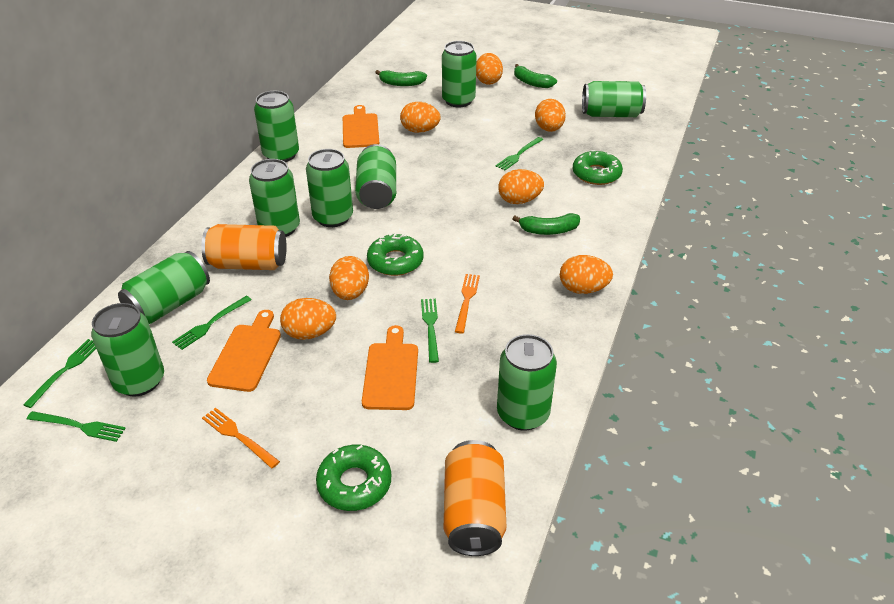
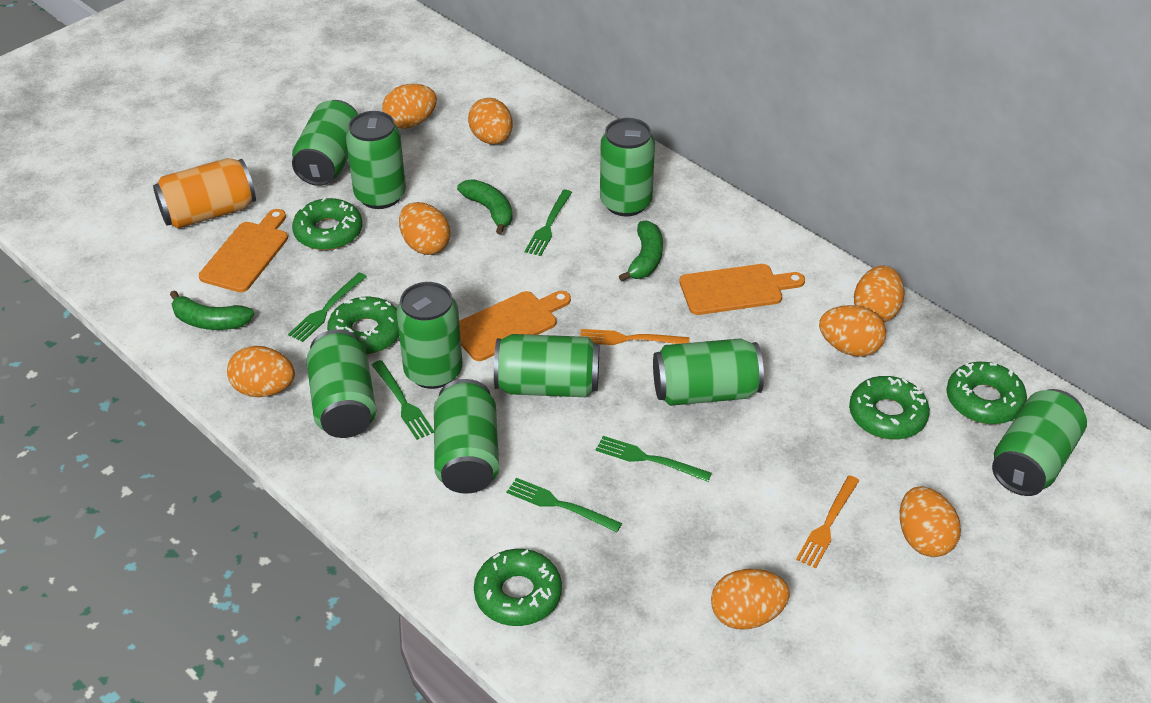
green donut: 3 -> 5
orange can: 2 -> 1
orange egg: 7 -> 8

